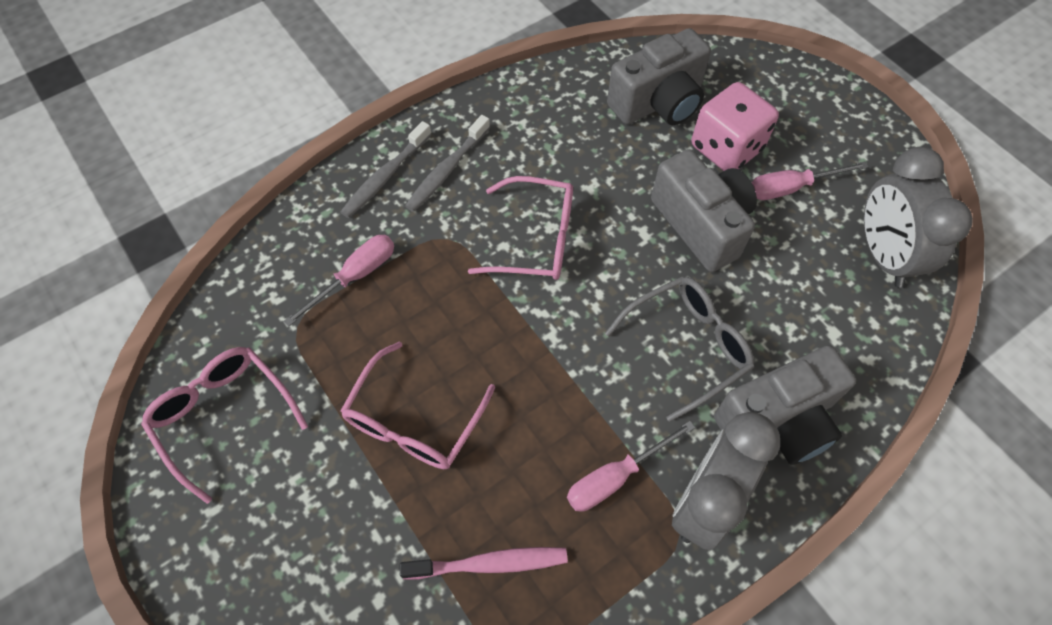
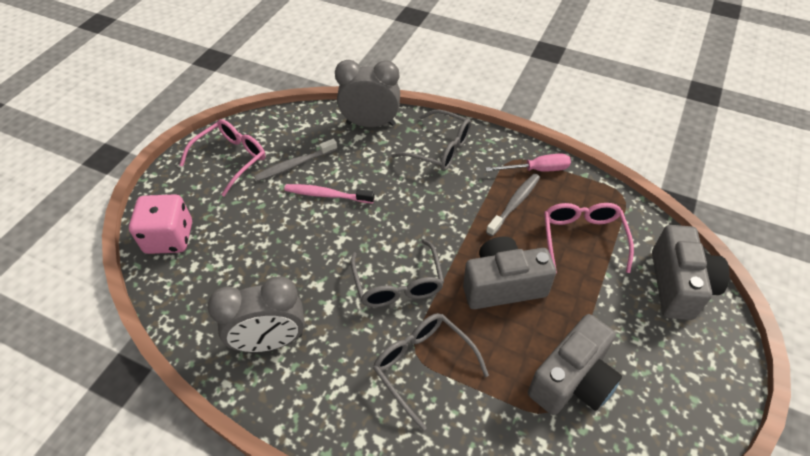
grey glasses: 1 -> 3
pink glasses: 3 -> 2
pink screwdriver: 3 -> 1

